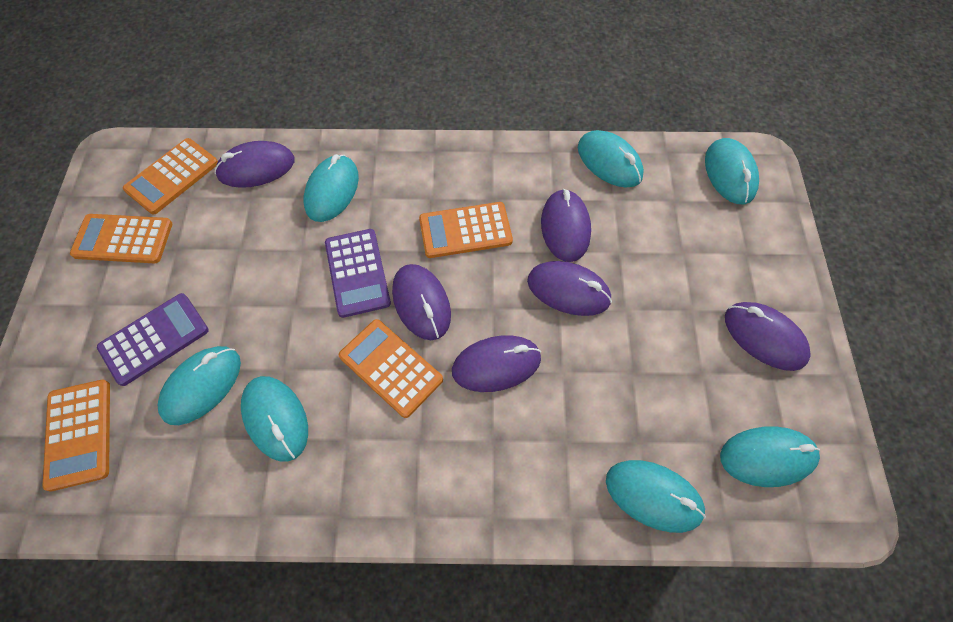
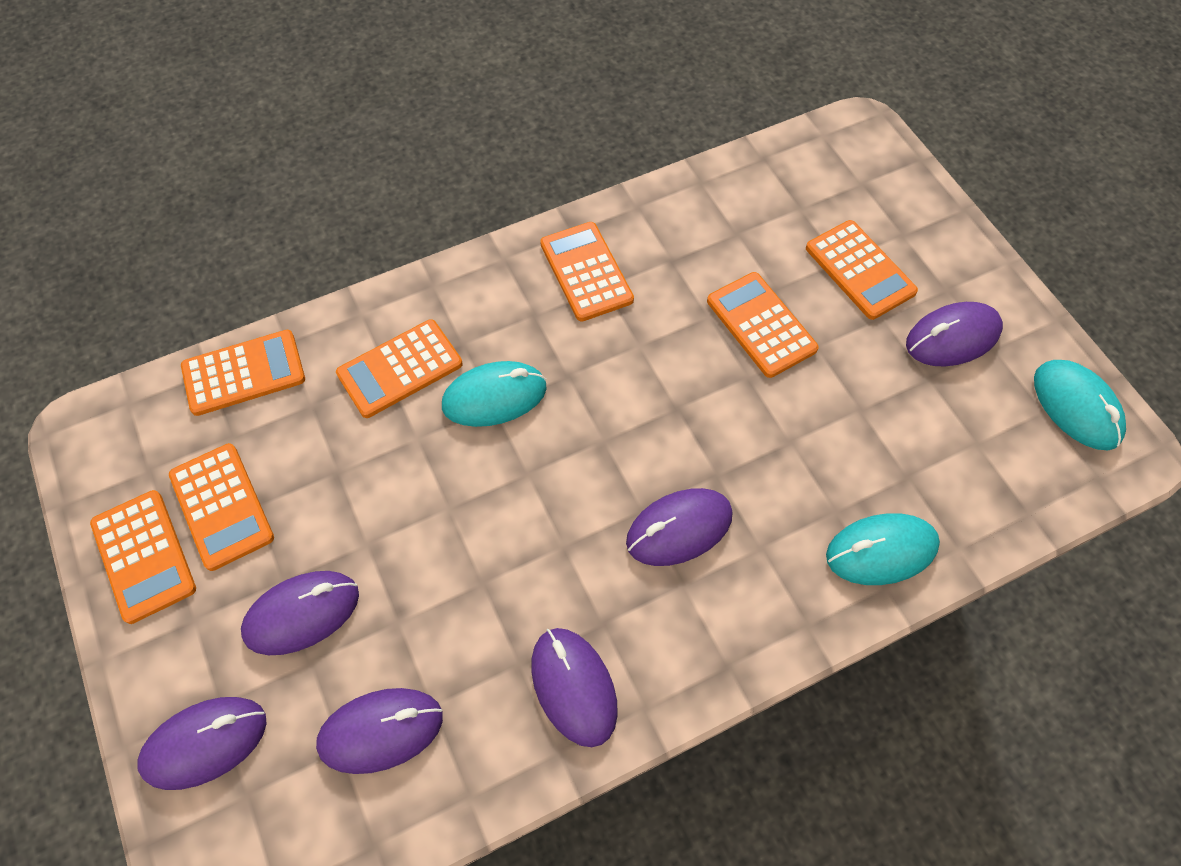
orange calculator: 5 -> 7
purple calculator: 2 -> 0
turquoise mouse: 7 -> 3

